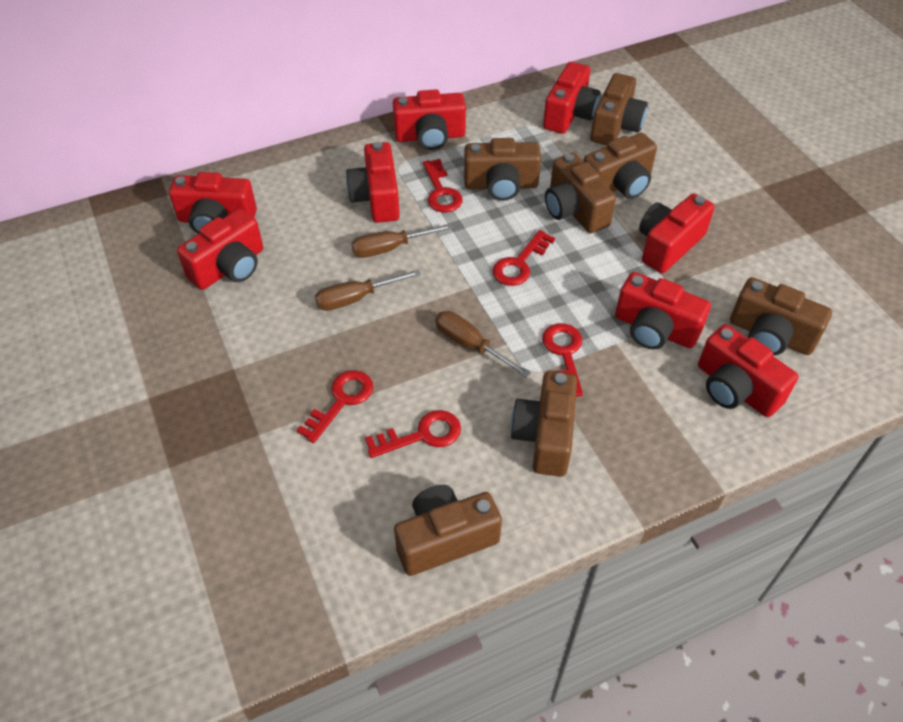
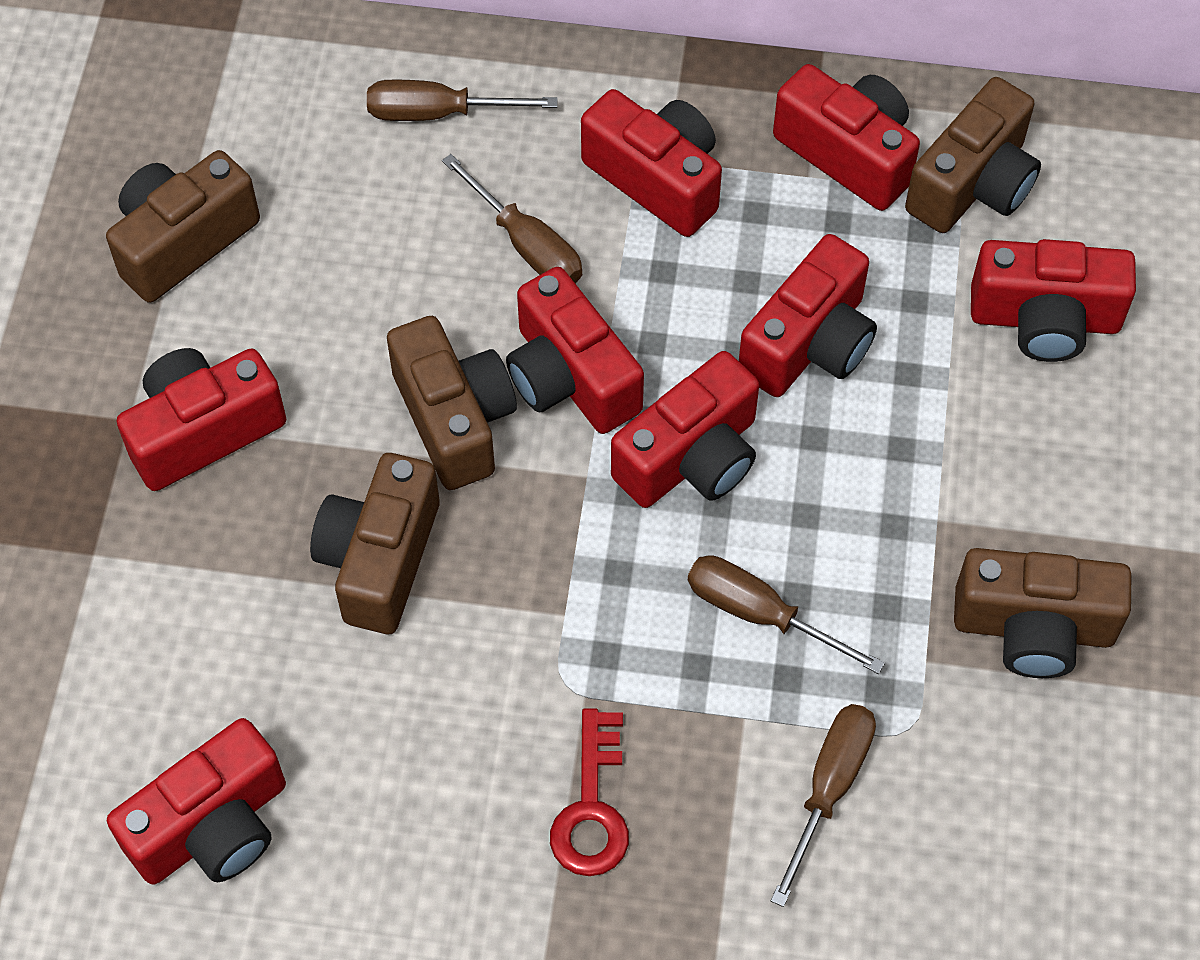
brown camera: 7 -> 5
brown screwdriver: 3 -> 4
red key: 5 -> 1

